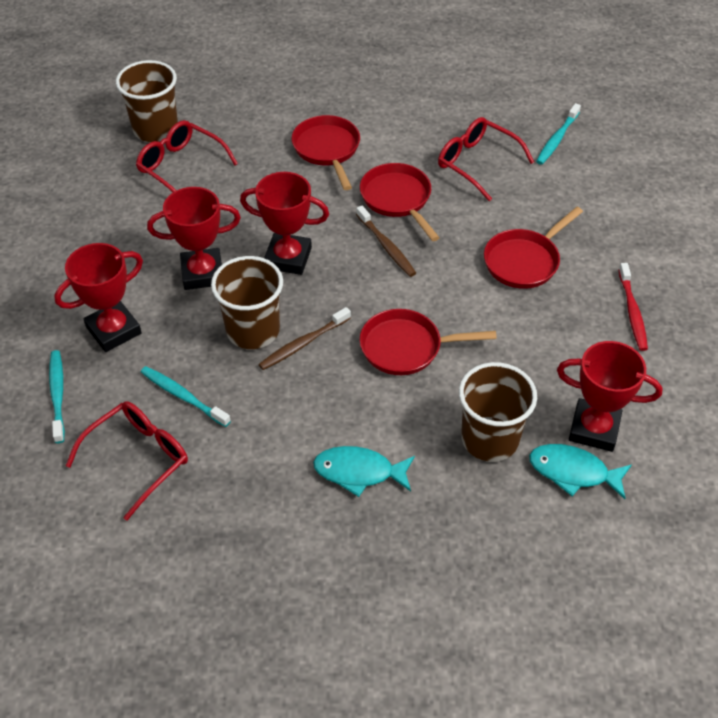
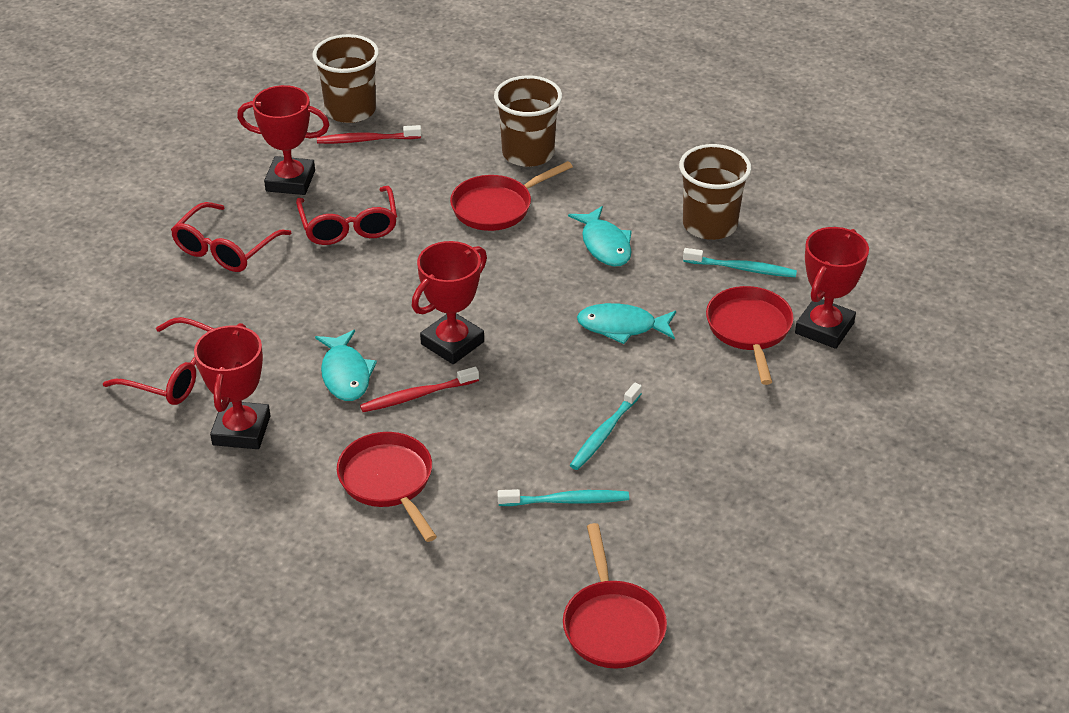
brown toothbrush: 2 -> 0
red toothbrush: 1 -> 2
turquoise fish: 2 -> 3

